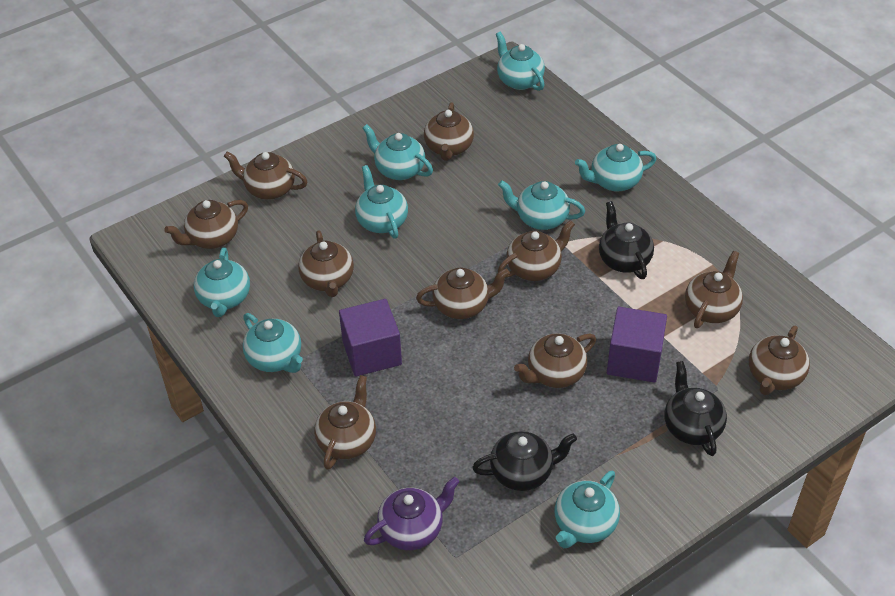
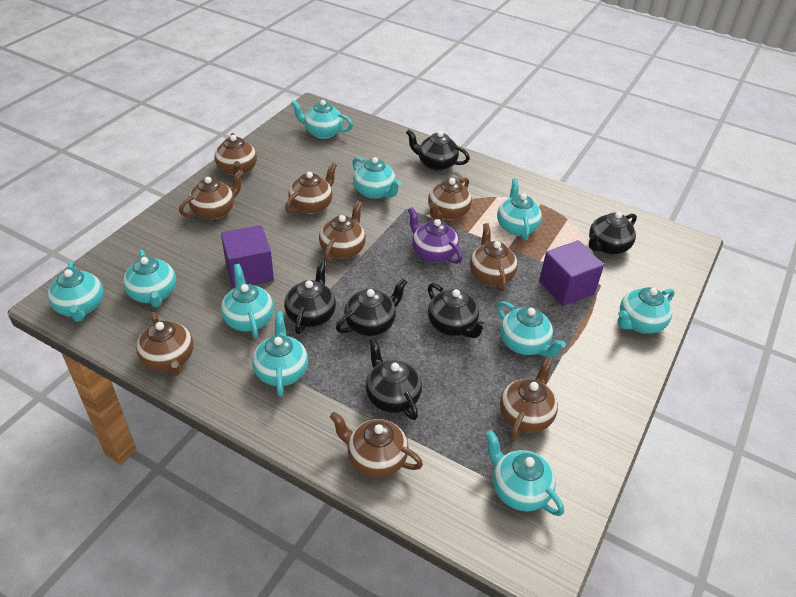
black teapot: 3 -> 6
brown teapot: 10 -> 9
turquoise teapot: 8 -> 10

